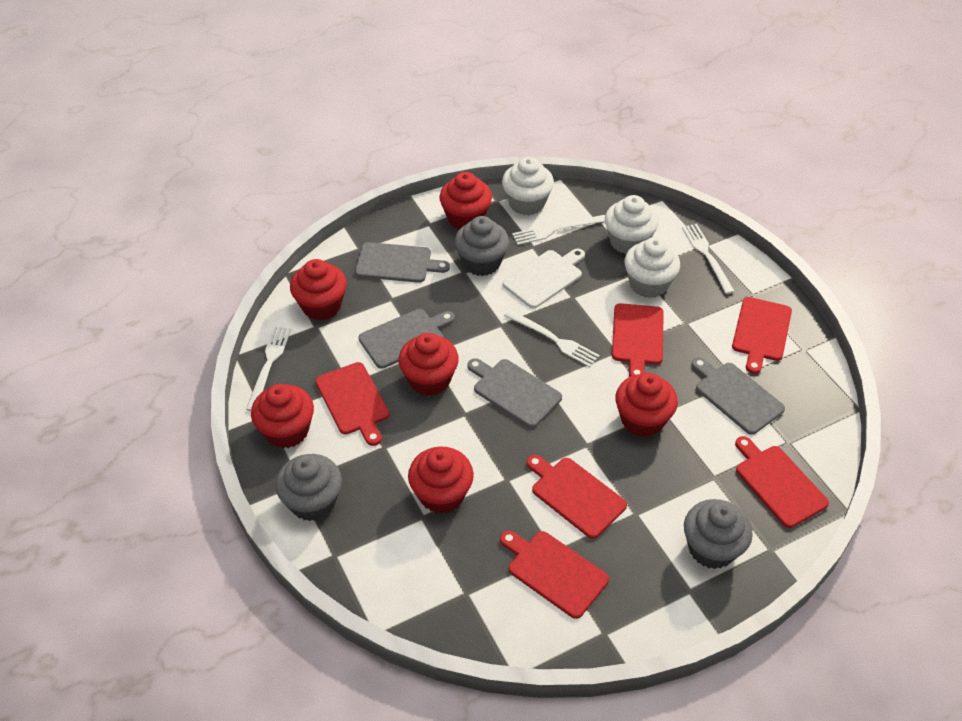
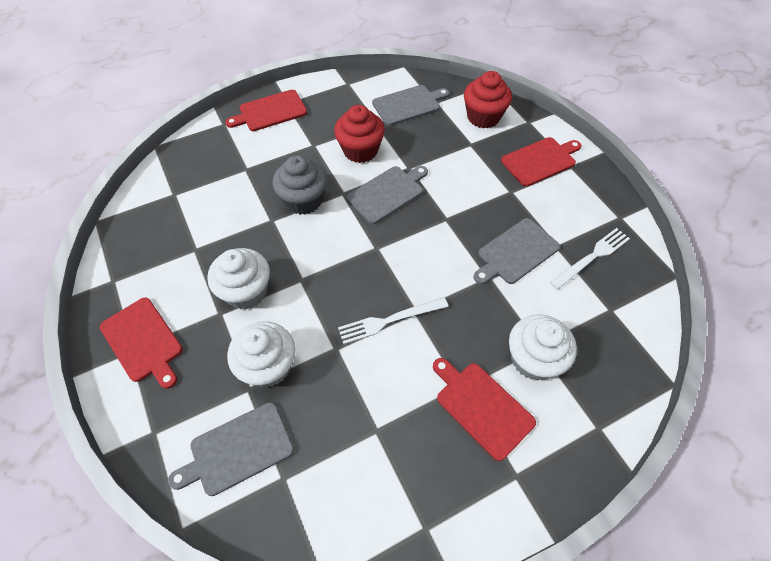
grey cupcake: 3 -> 1
red cupcake: 6 -> 2
red cutting board: 6 -> 4
white cutting board: 1 -> 0
white fork: 4 -> 2

